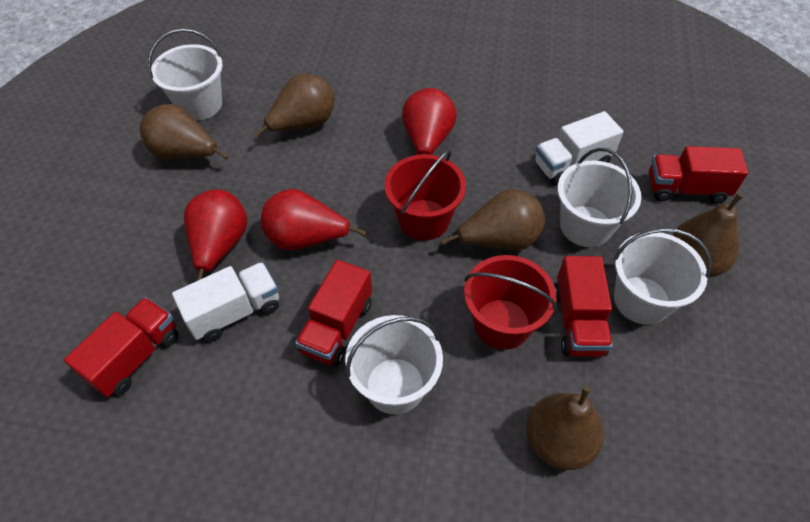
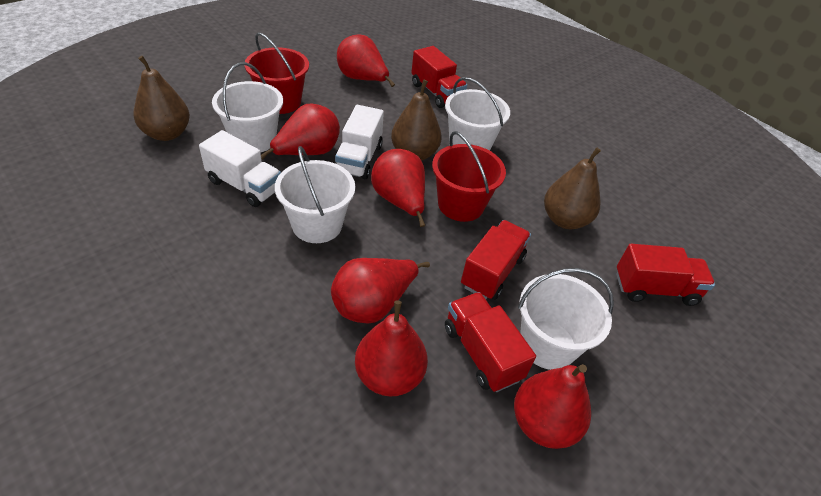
brown pear: 5 -> 3
red pear: 3 -> 6

